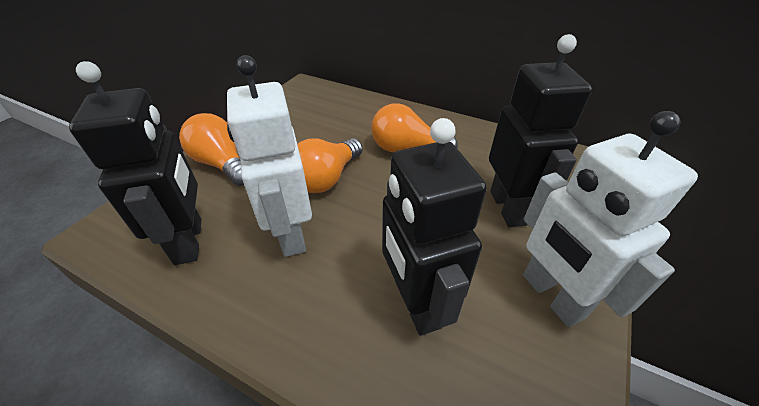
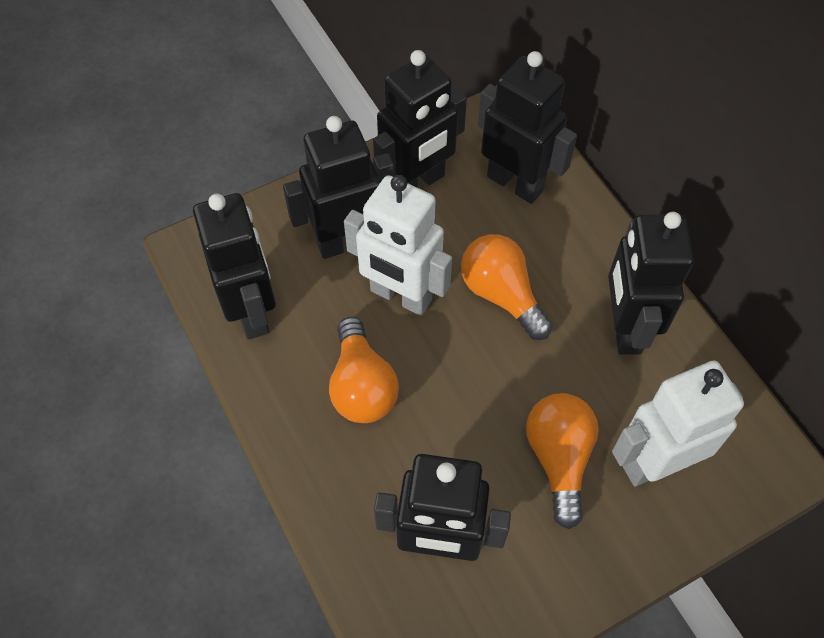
black robot: 3 -> 6

